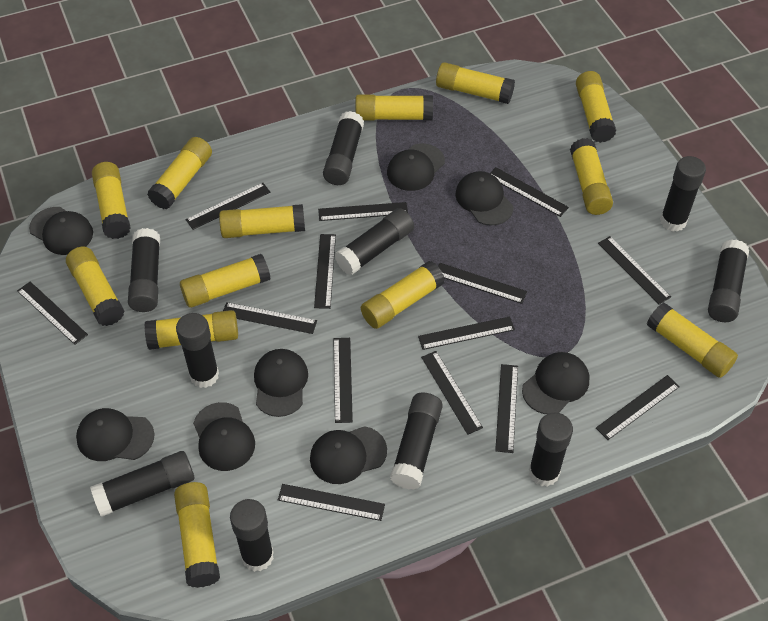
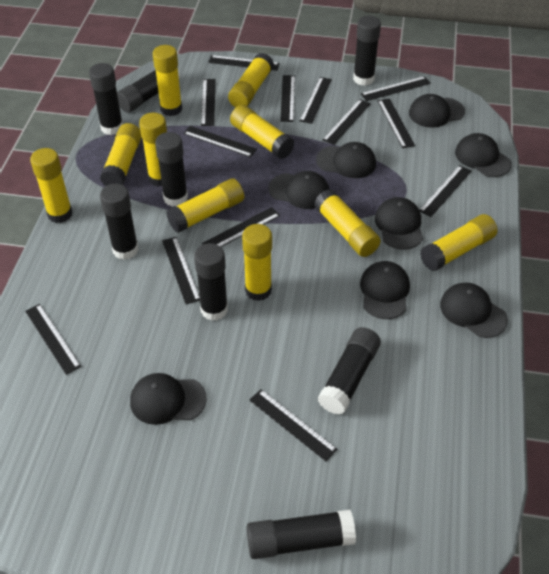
black glue stick: 10 -> 8
black ruler: 14 -> 13
yellow glue stick: 13 -> 10

